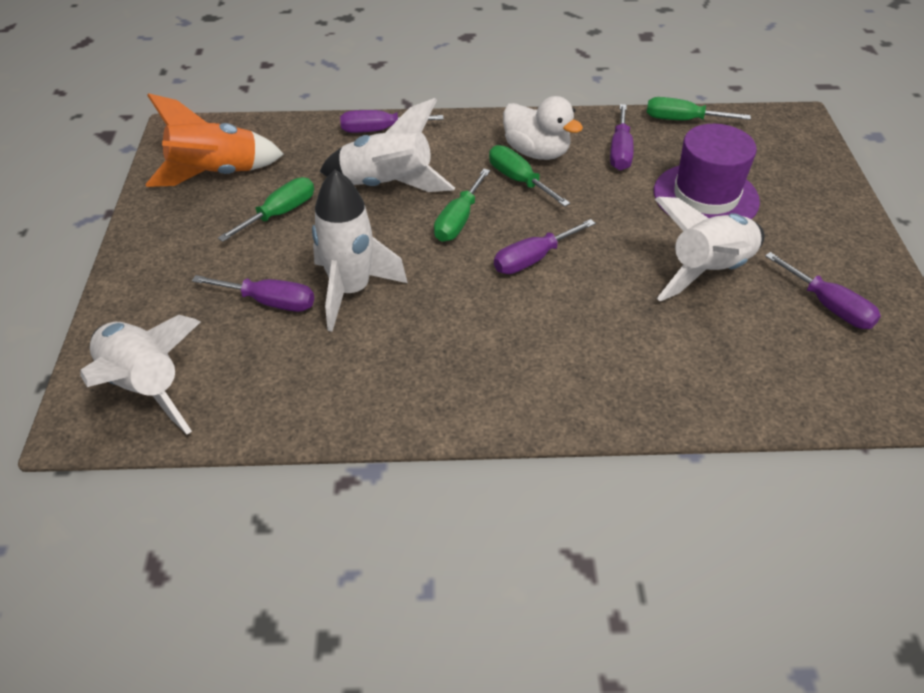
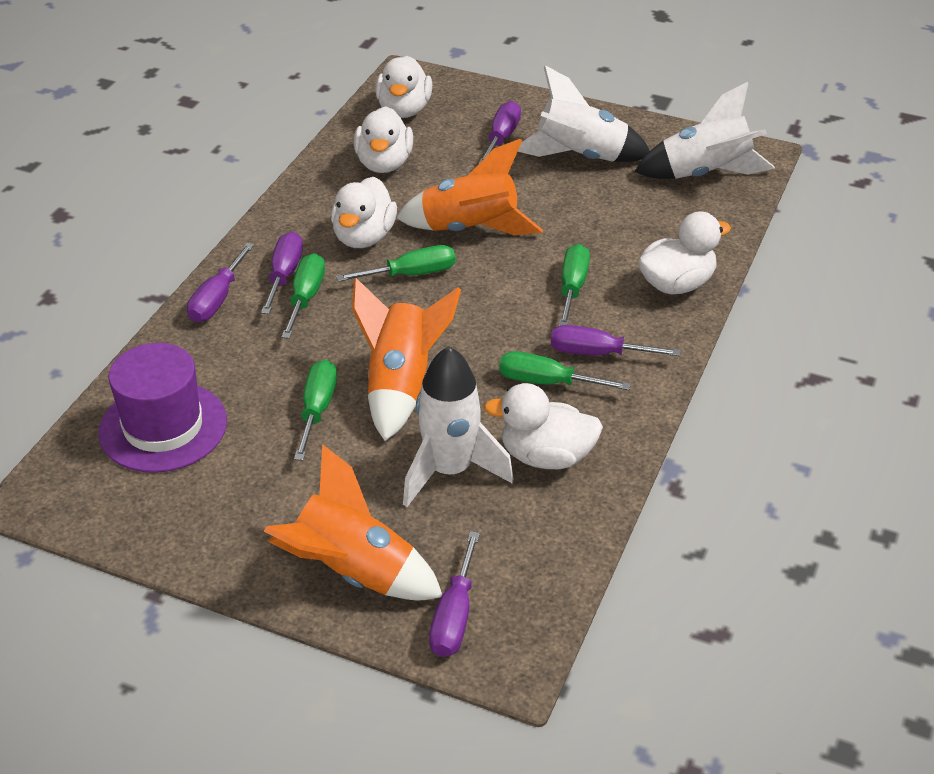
green screwdriver: 4 -> 5
orange rocket: 1 -> 3
white duck: 1 -> 5
white rocket: 4 -> 3

